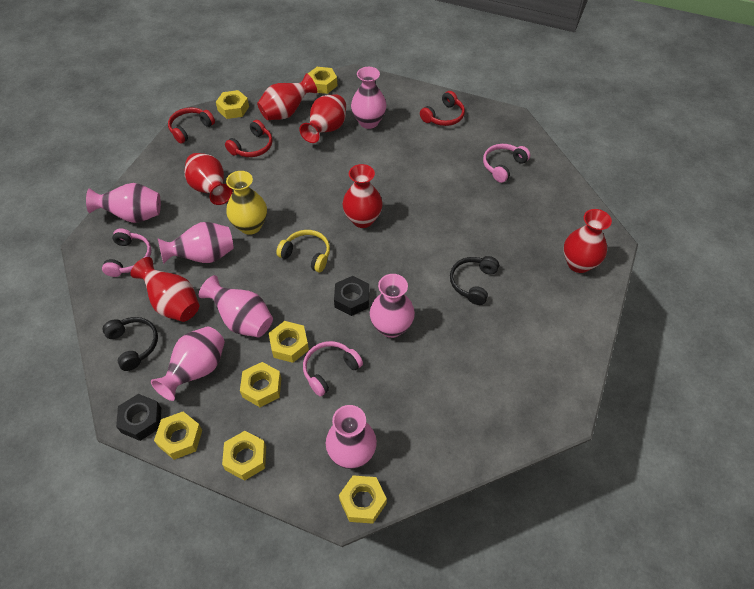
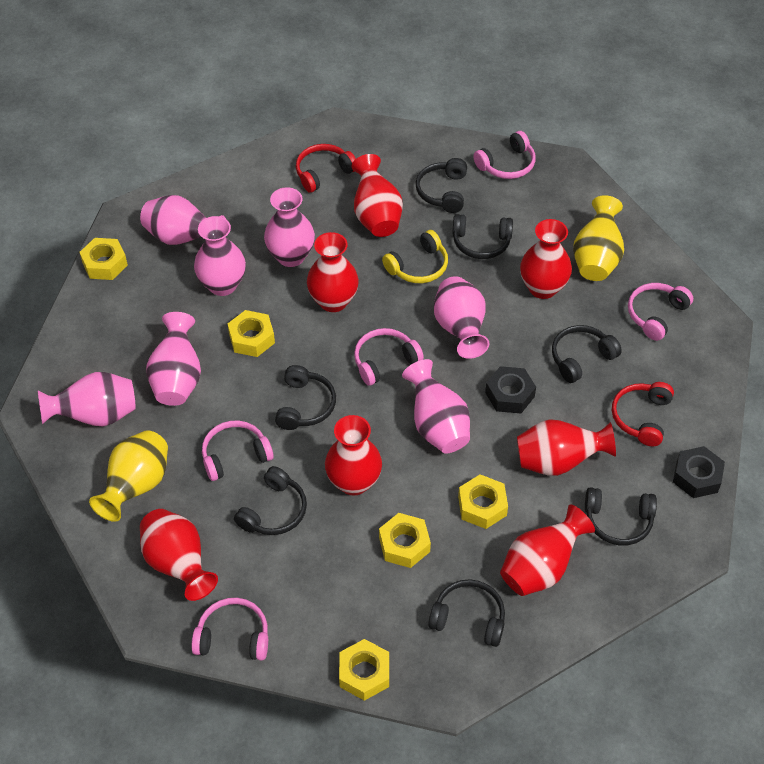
black headphones: 2 -> 7
pink headphones: 3 -> 5
red headphones: 3 -> 2
red vase: 6 -> 7
yellow nut: 7 -> 5
yellow vase: 1 -> 2

